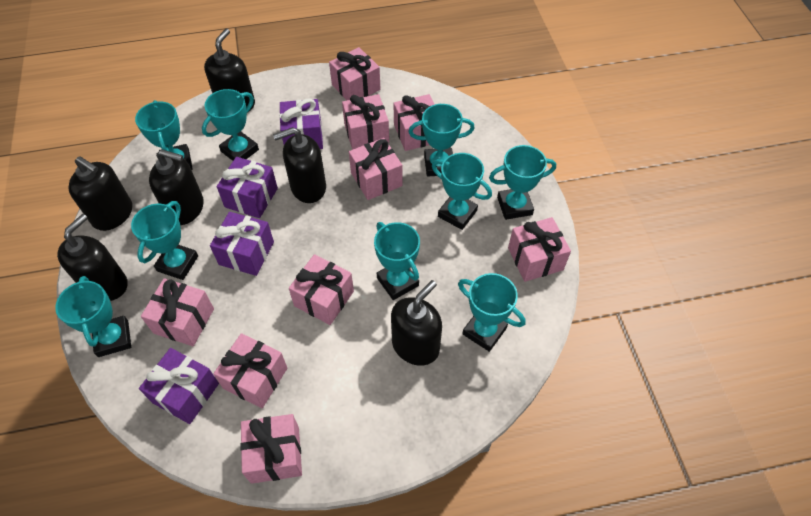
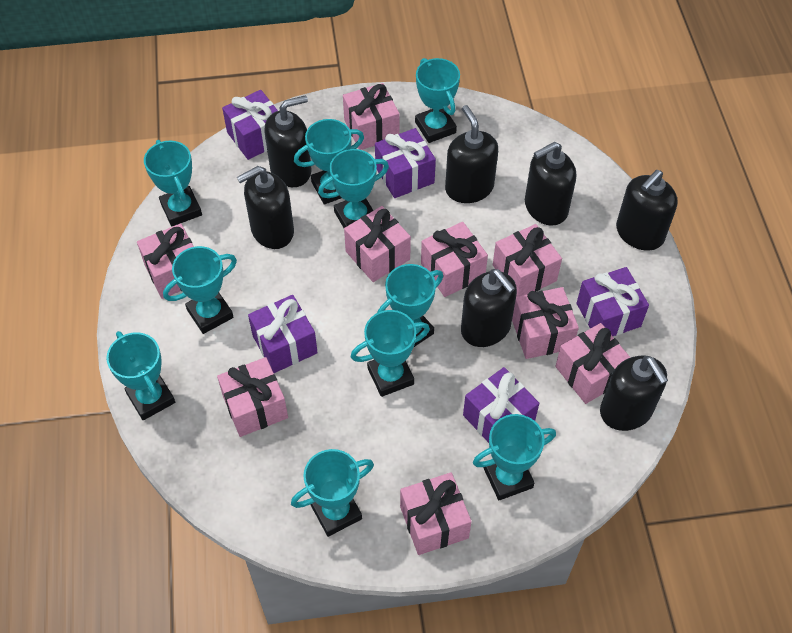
black soap dispenser: 6 -> 7
purple gift: 4 -> 5
turquoise trophy: 9 -> 10

